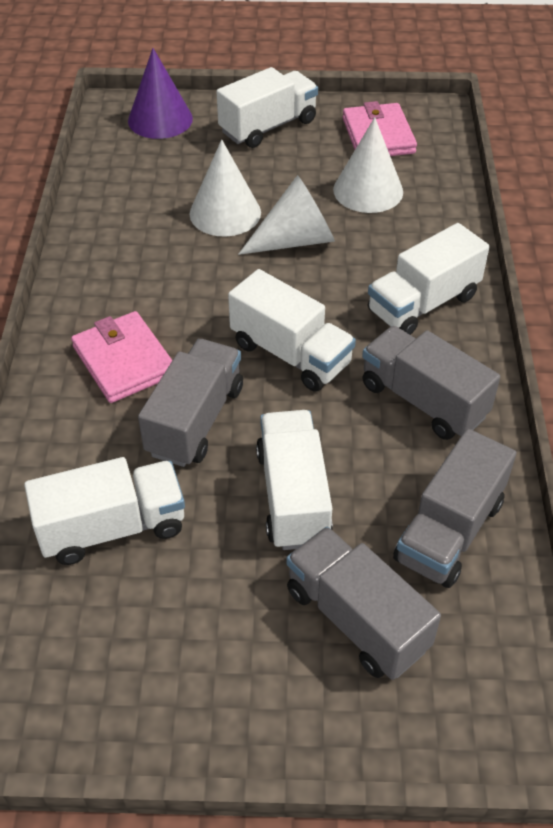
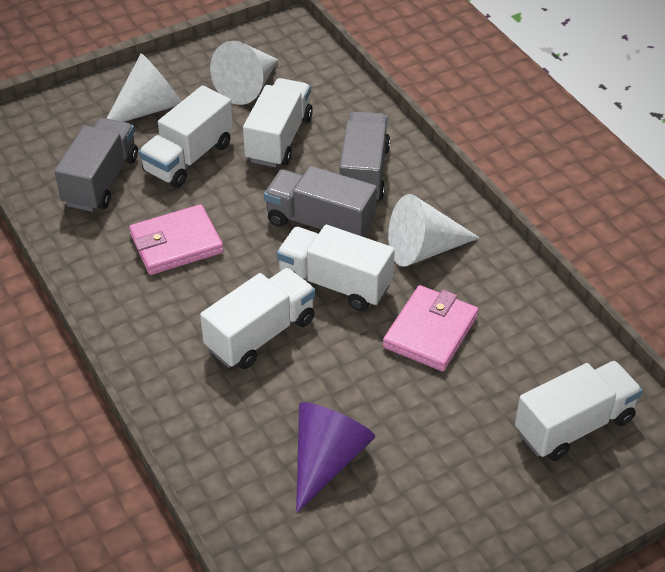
grey truck: 4 -> 3

